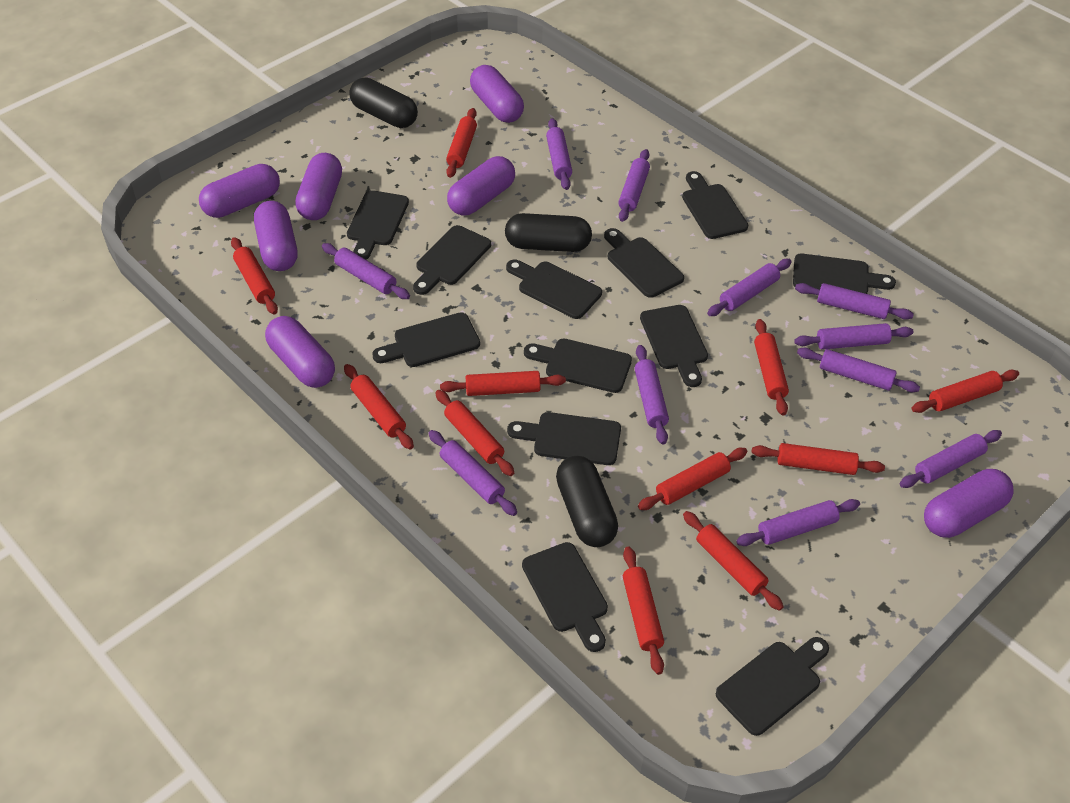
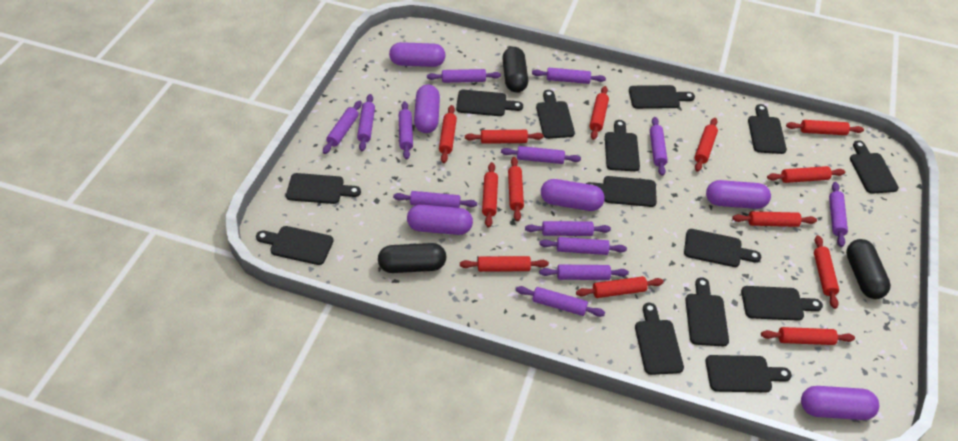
black cutting board: 12 -> 14
purple capsule: 7 -> 6
purple rolling pin: 11 -> 13
red rolling pin: 11 -> 13

